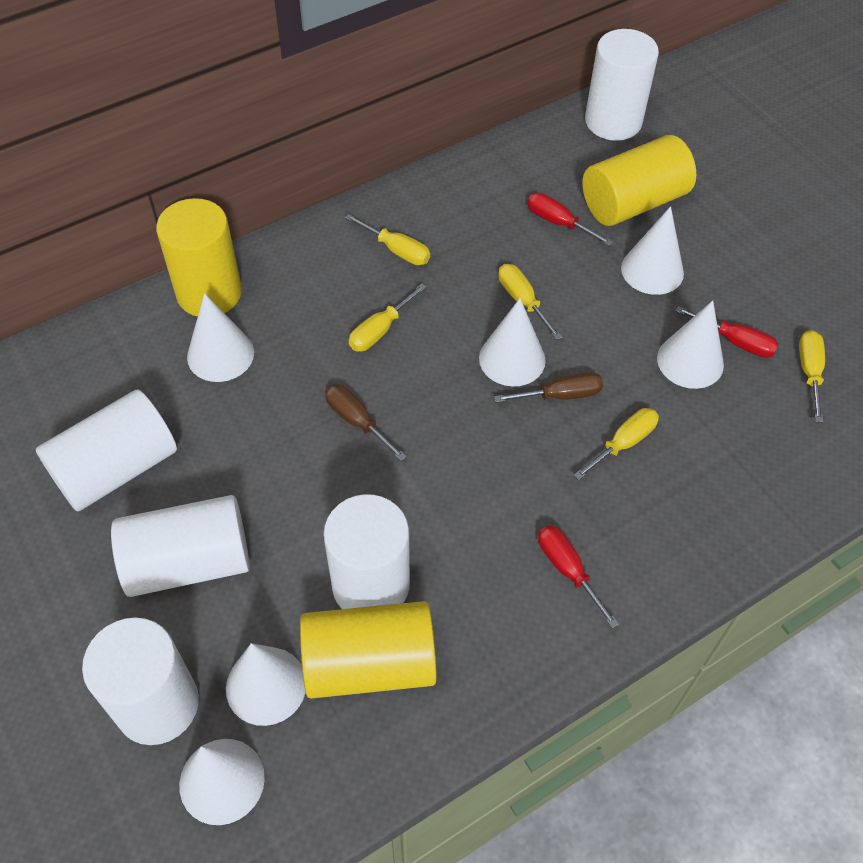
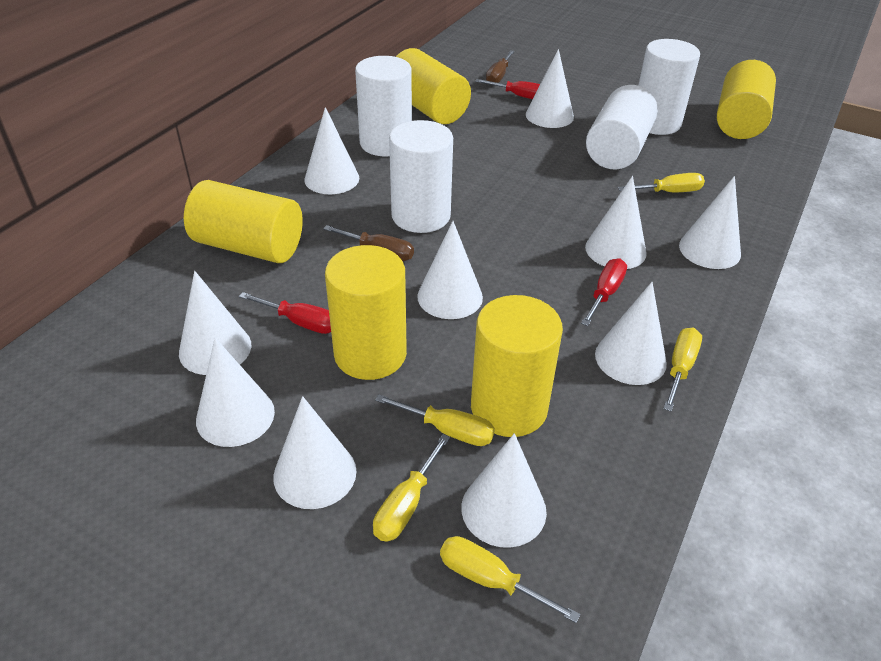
white cone: 6 -> 10
white cylinder: 5 -> 4
yellow cylinder: 3 -> 5

